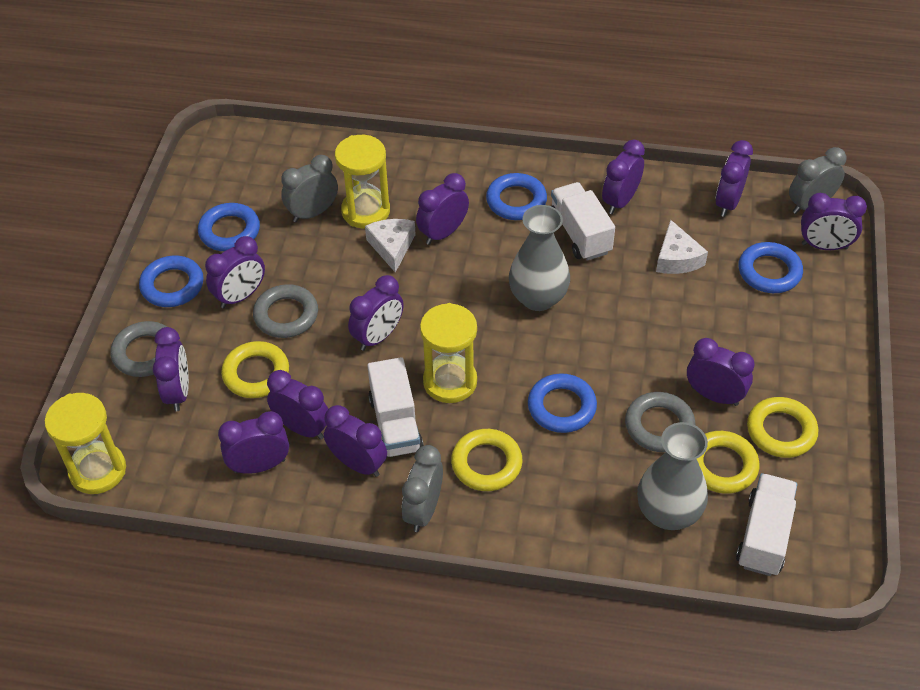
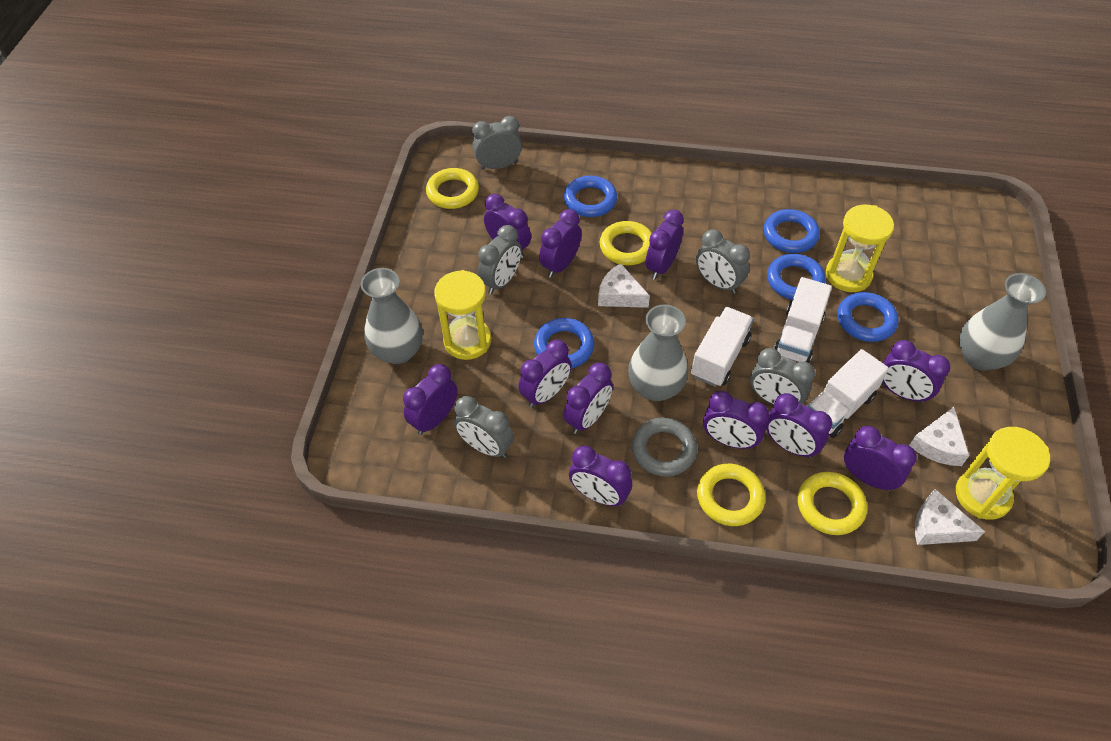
grey clock: 3 -> 5
grey ring: 3 -> 1
grey vase: 2 -> 3
white cheese: 2 -> 3

